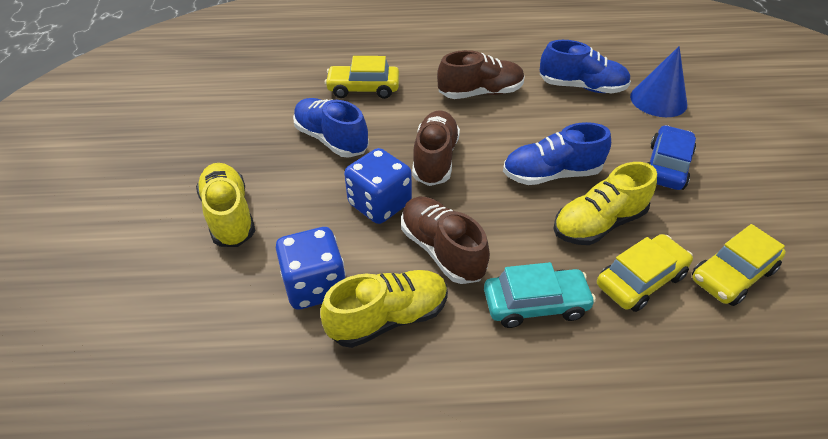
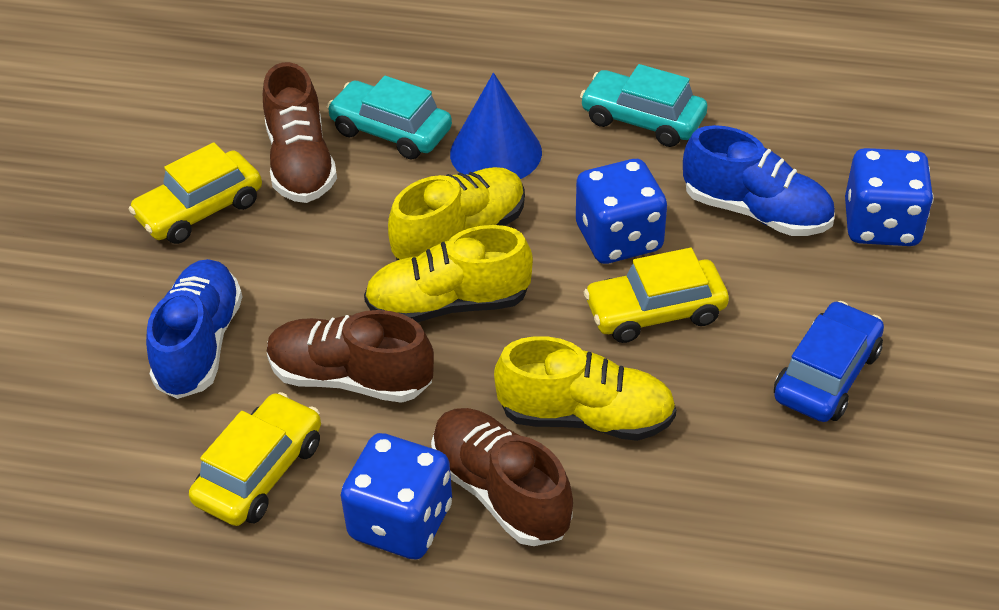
blue dice: 2 -> 3
blue shoe: 3 -> 2
turquoise car: 1 -> 2

